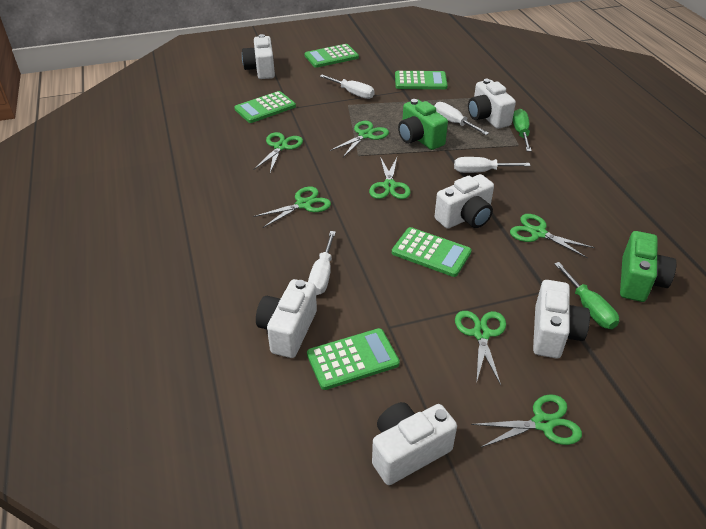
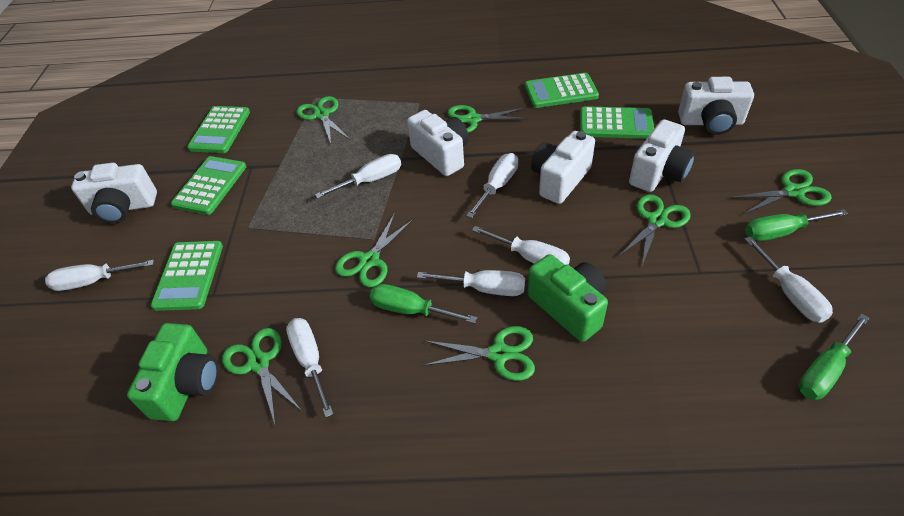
green screwdriver: 2 -> 3
white camera: 6 -> 5
white screwdriver: 4 -> 7

